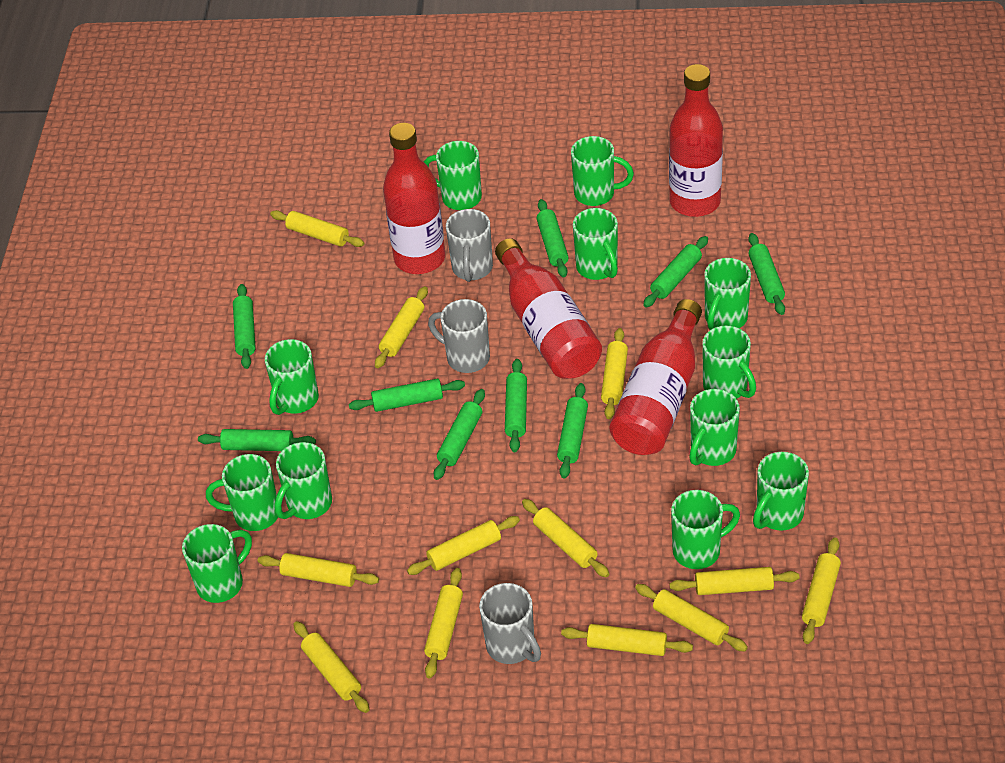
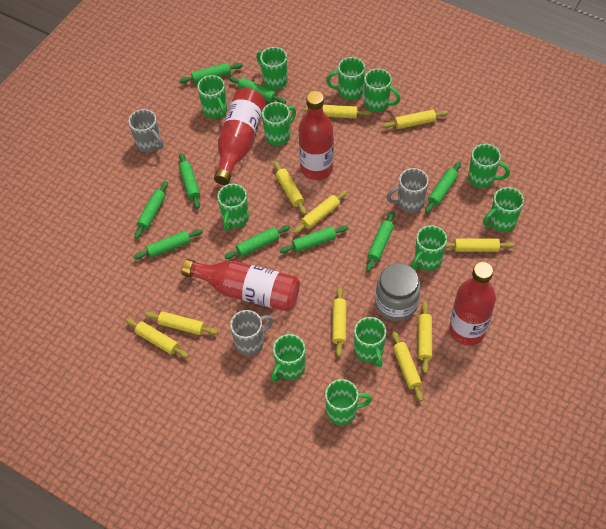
grey jar: 0 -> 1
yellow rolling pin: 12 -> 10

